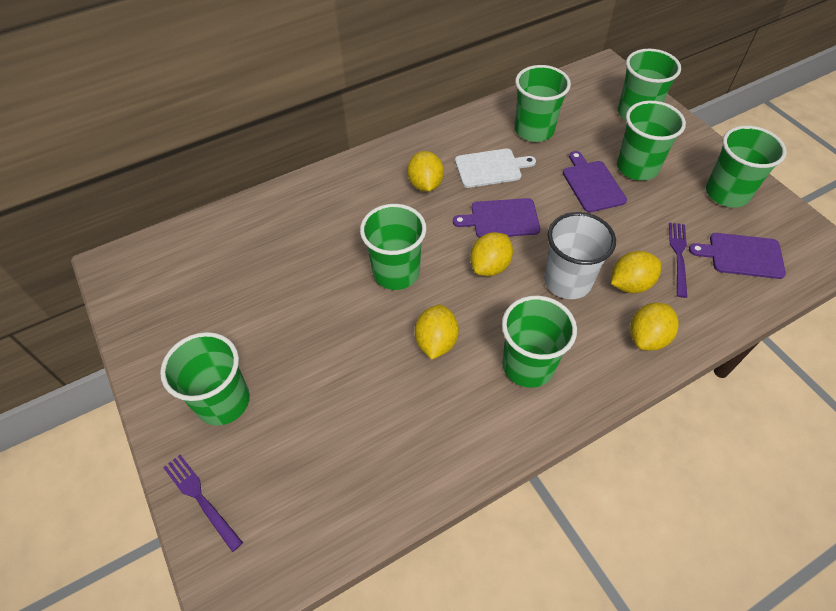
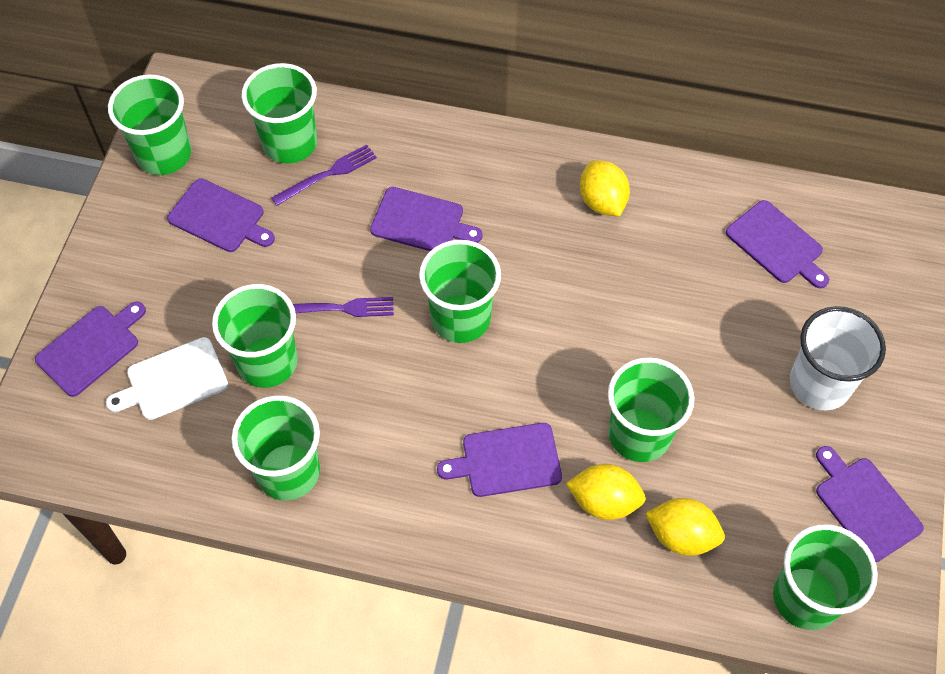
purple cutting board: 3 -> 6
yellow lemon: 5 -> 3

